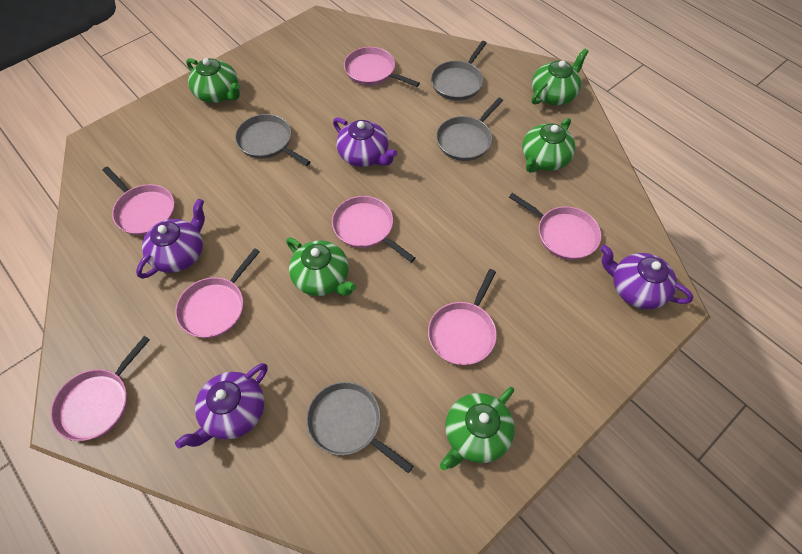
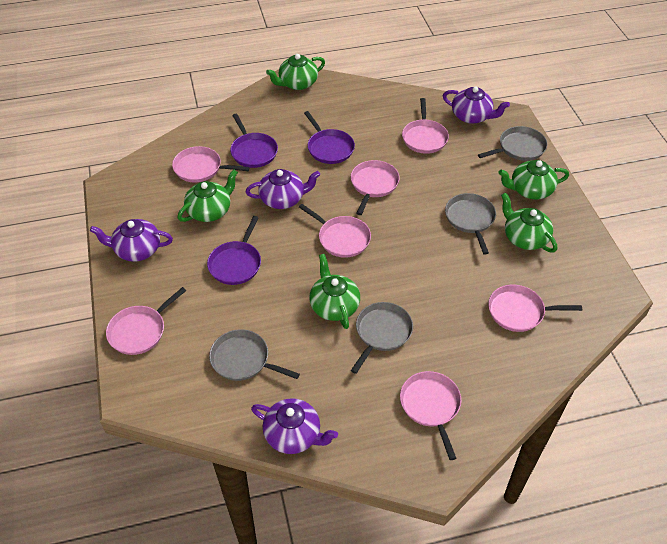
purple pan: 0 -> 3

